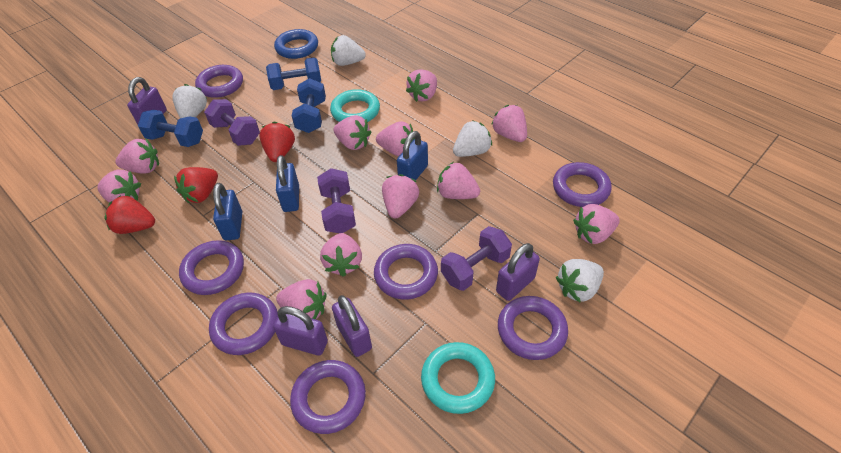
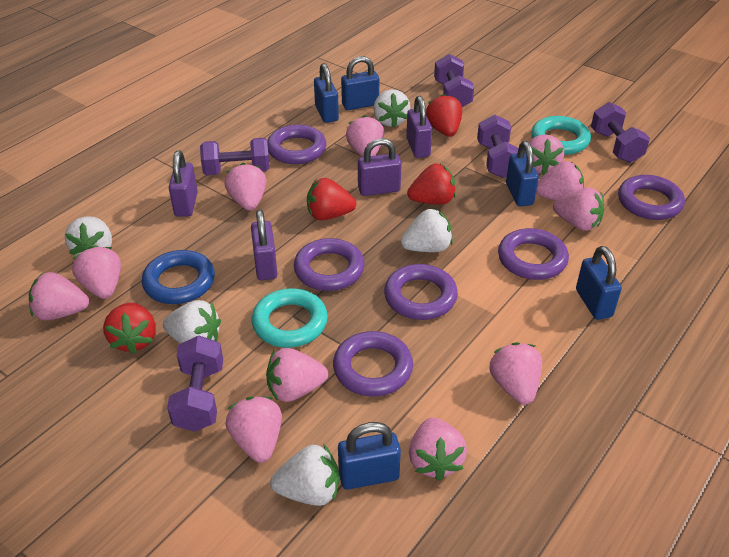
blue dumbbell: 3 -> 0
blue padlock: 3 -> 5
purple dumbbell: 3 -> 5
purple ring: 7 -> 6
red strawberry: 3 -> 4
white strawberry: 4 -> 5

